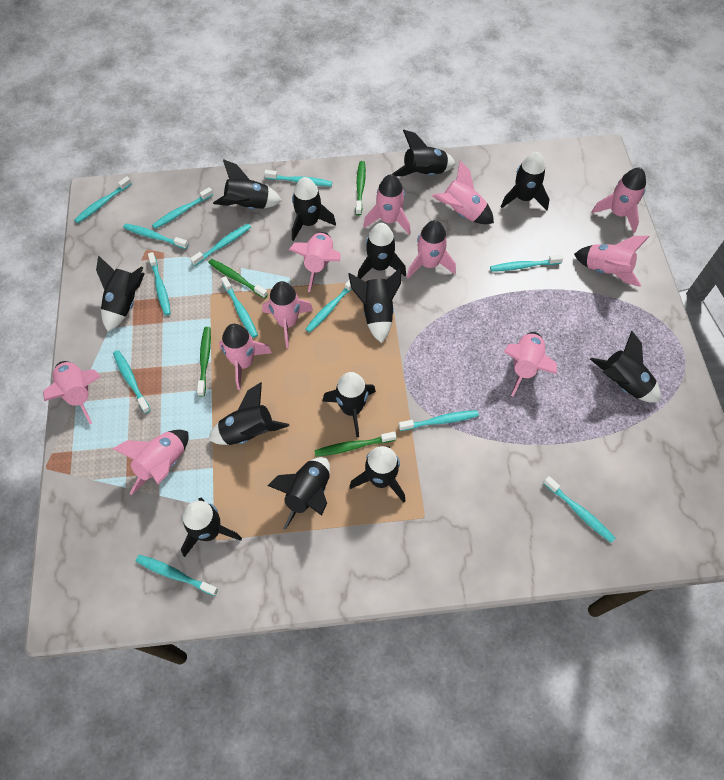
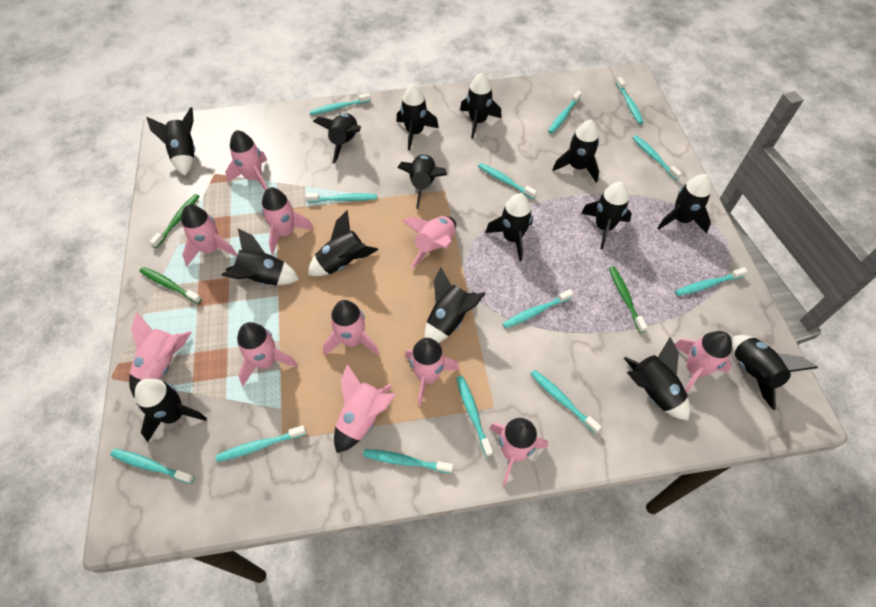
black rocket: 13 -> 15
green toothbrush: 4 -> 3

